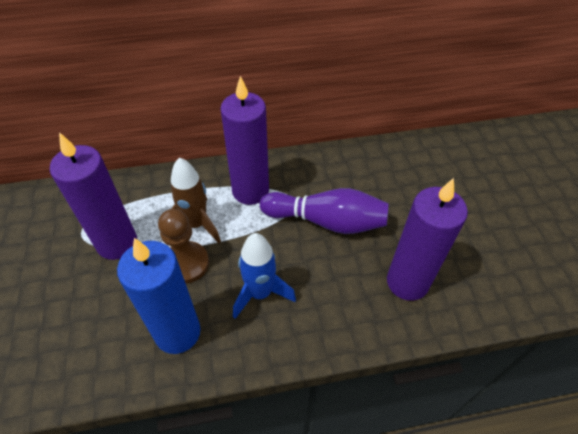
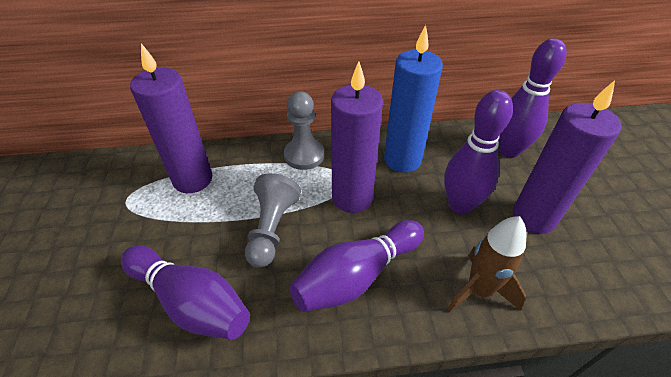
blue rocket: 1 -> 0
brown pawn: 1 -> 0
grey pawn: 0 -> 2
purple bowling pin: 1 -> 4

